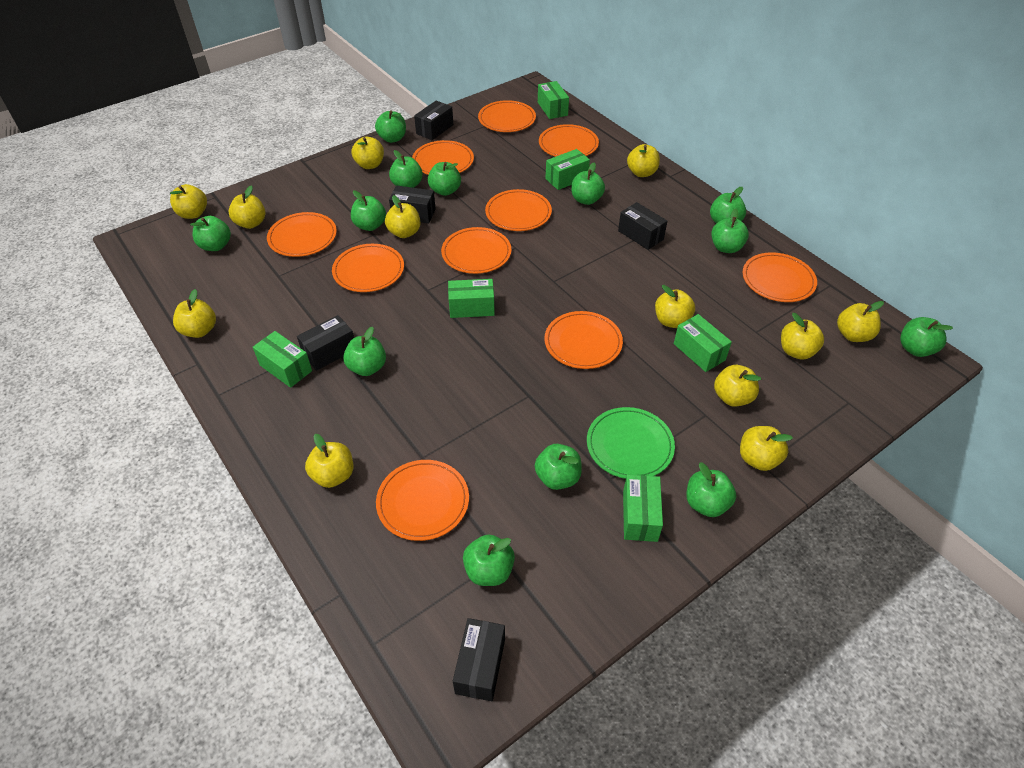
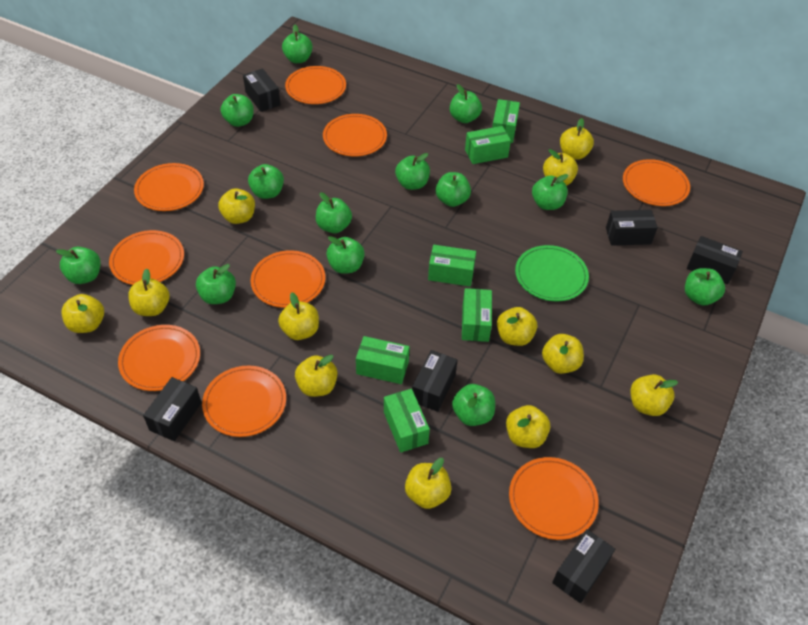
black box: 5 -> 6
orange plate: 10 -> 9

